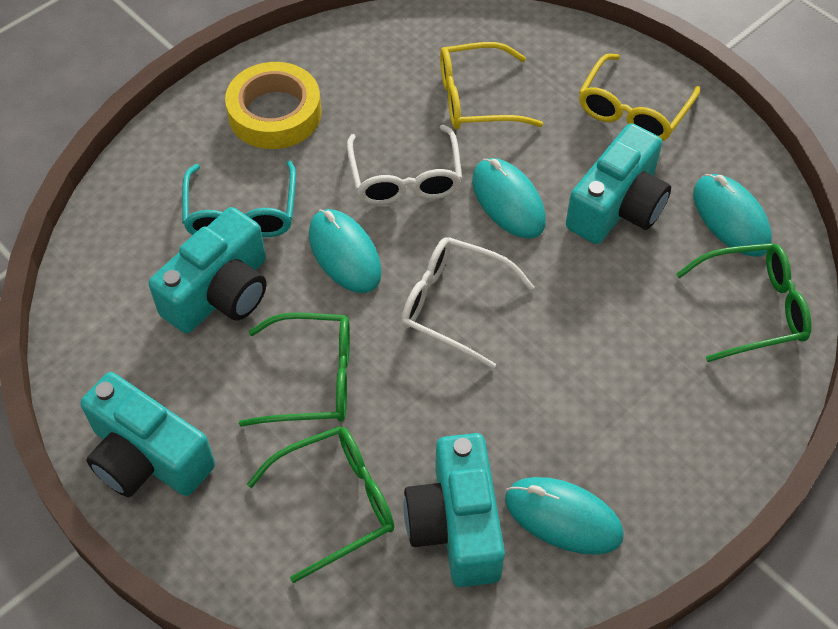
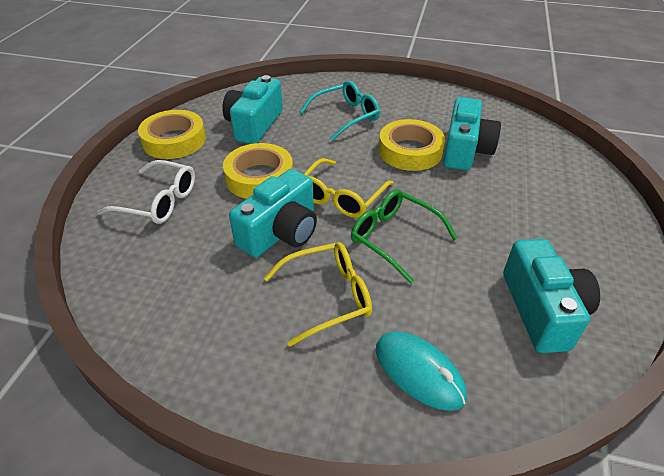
green glasses: 3 -> 1
turquoise mouse: 4 -> 1
white glasses: 2 -> 1
yellow tape: 1 -> 3

